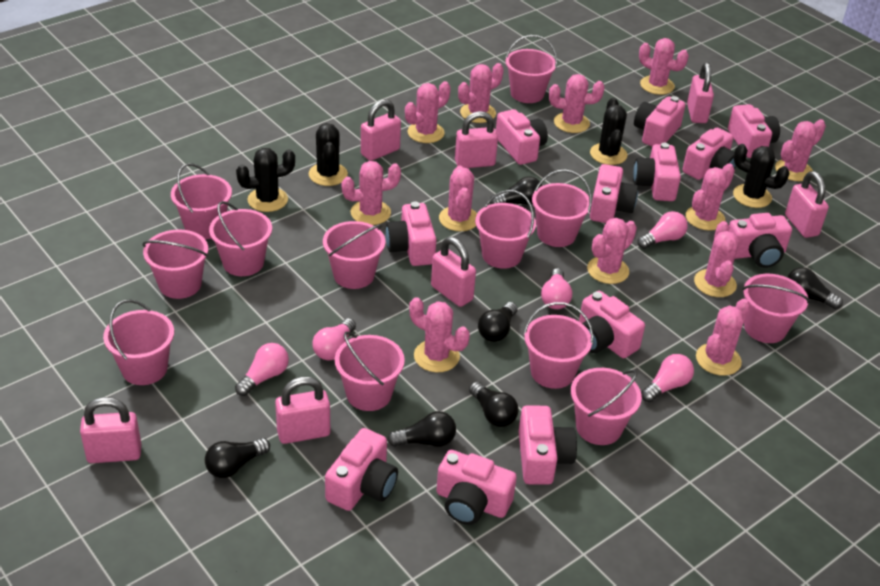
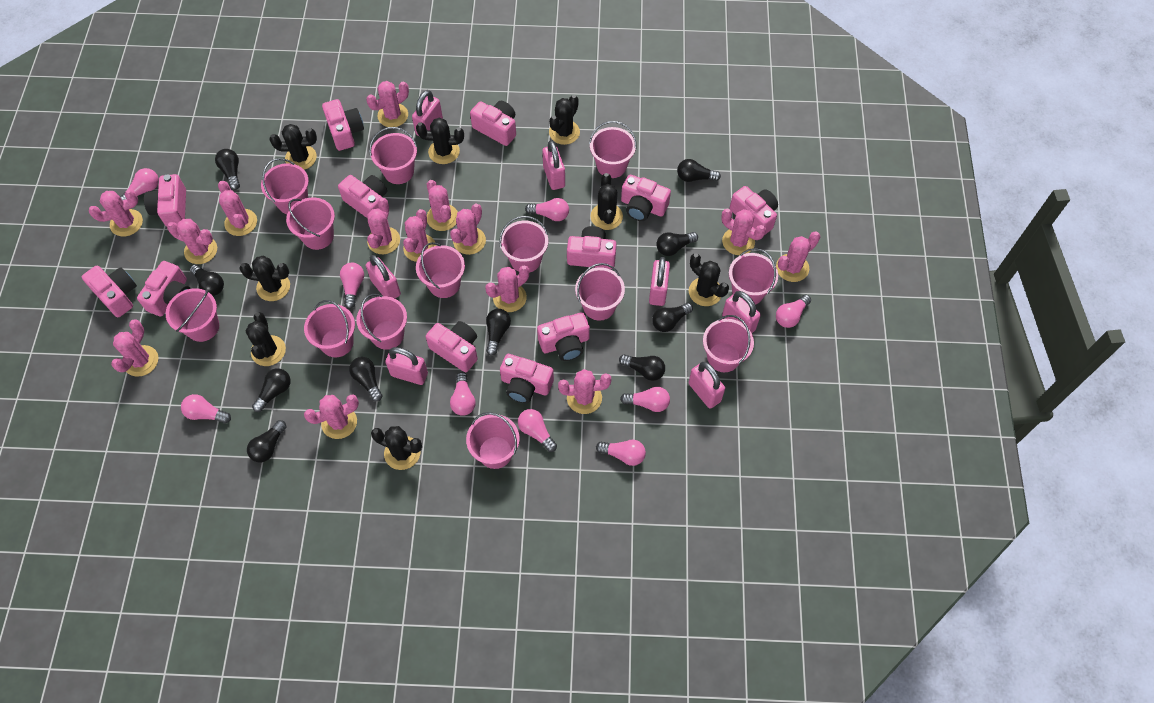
black cactus: 4 -> 8
black light bulb: 6 -> 10
pink bucket: 12 -> 13
pink cactus: 12 -> 14
pink light bulb: 5 -> 9

